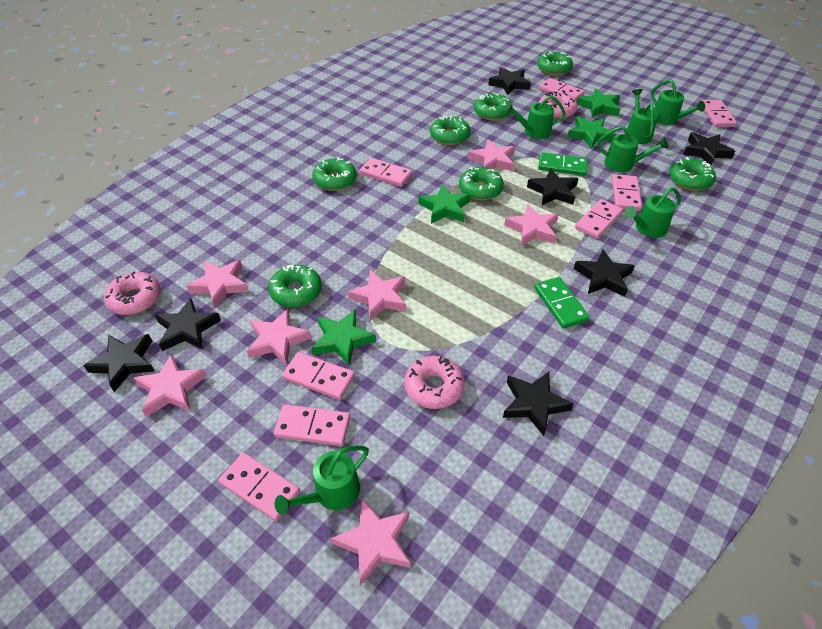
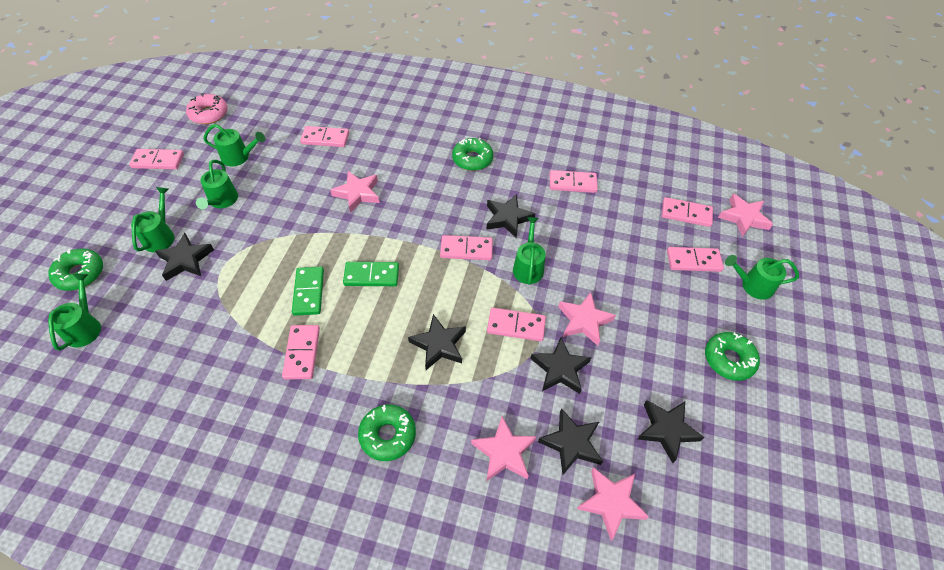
black star: 7 -> 6
green donut: 7 -> 4
green star: 4 -> 0
pink donut: 3 -> 1
pink star: 7 -> 5

